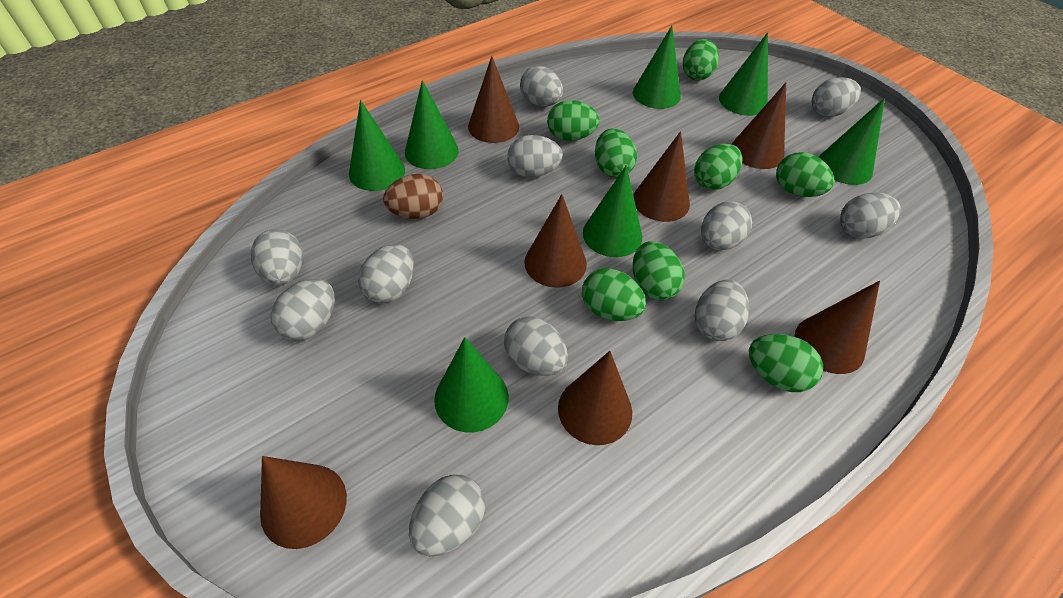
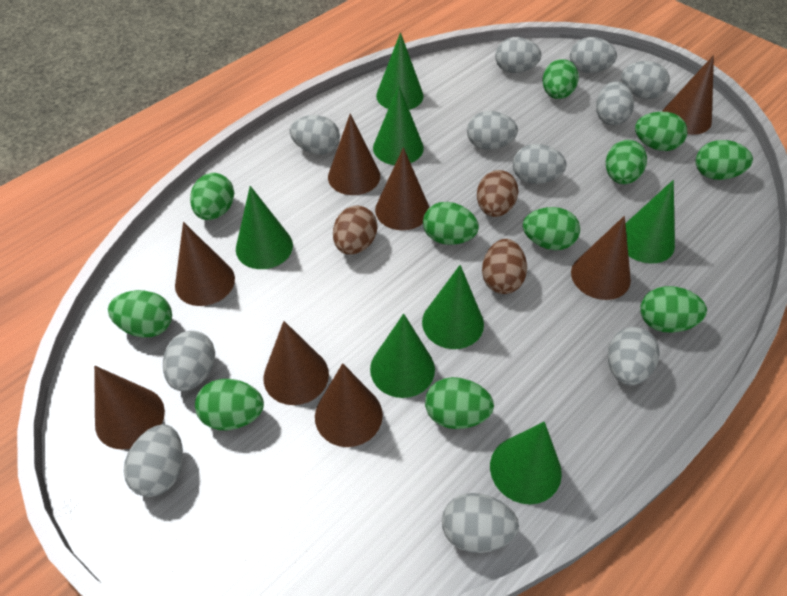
brown cone: 7 -> 8
brown egg: 1 -> 3
green egg: 8 -> 11

